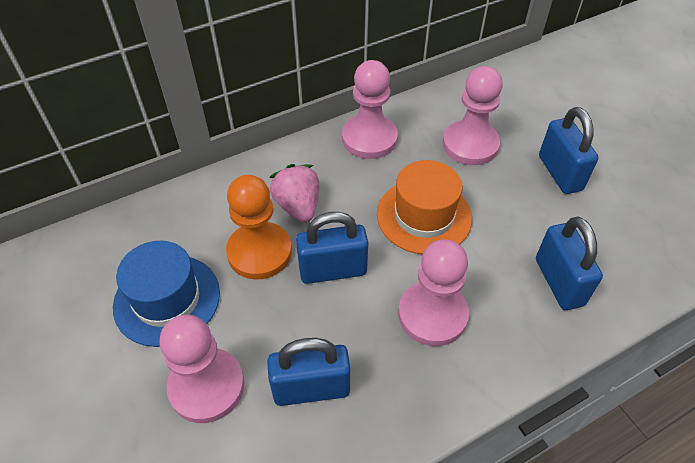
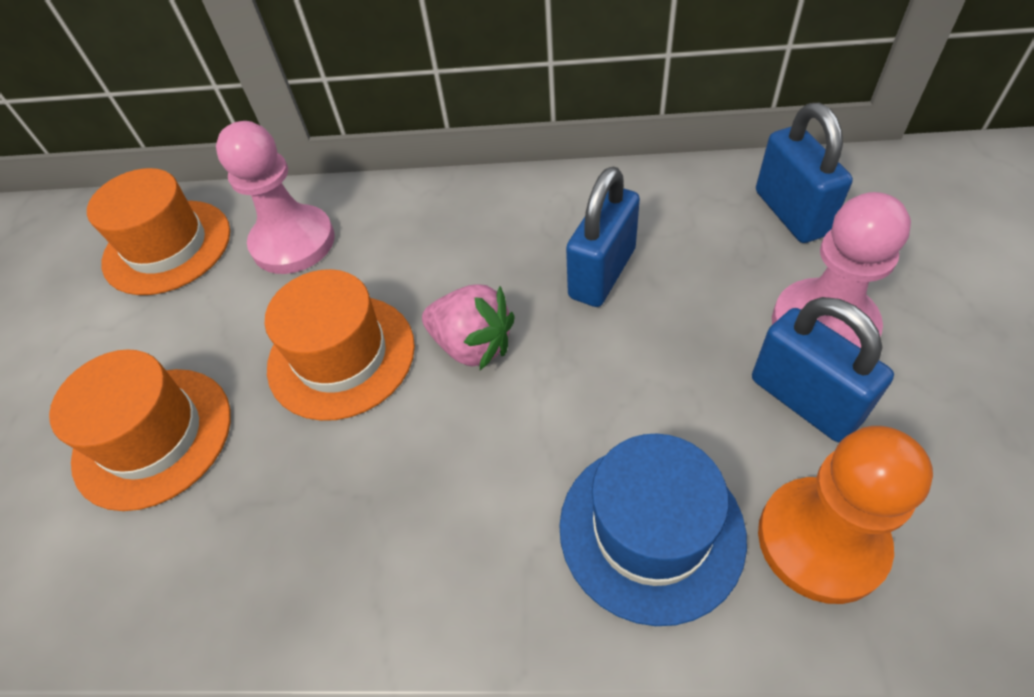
blue padlock: 4 -> 3
orange hat: 1 -> 3
pink pawn: 4 -> 2

